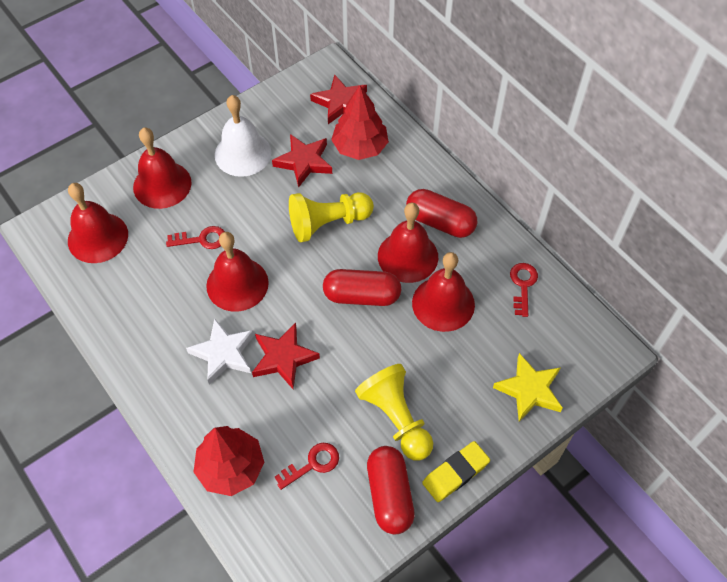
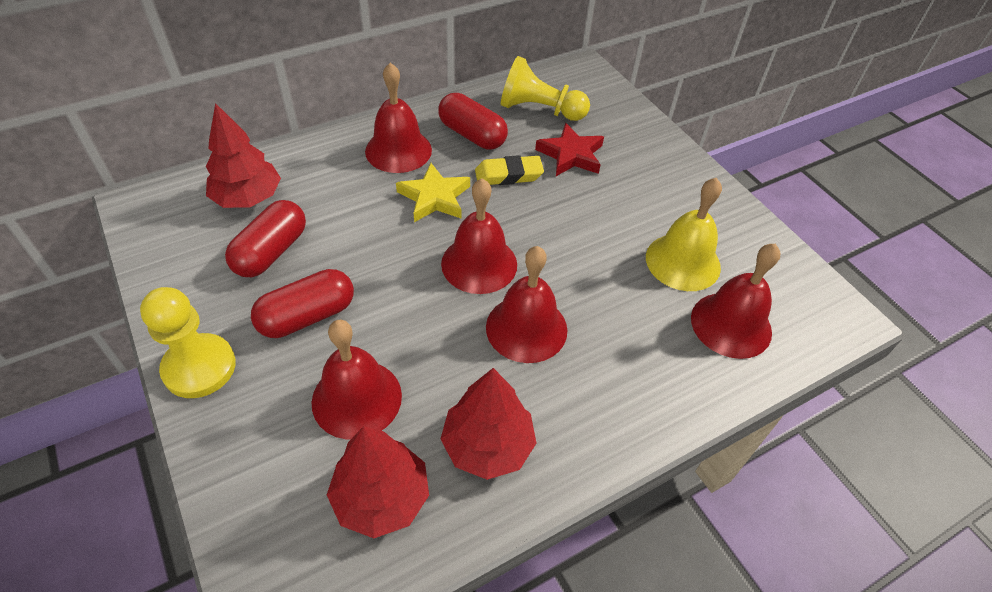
red key: 3 -> 0
red star: 3 -> 1
red tree: 2 -> 3
white bell: 1 -> 0
white star: 1 -> 0
yellow bell: 0 -> 1

